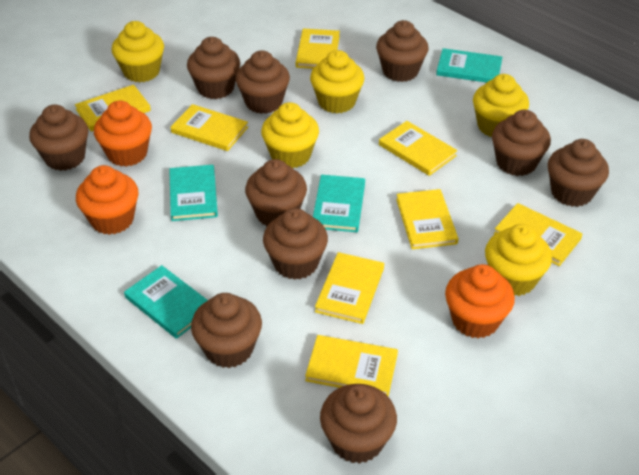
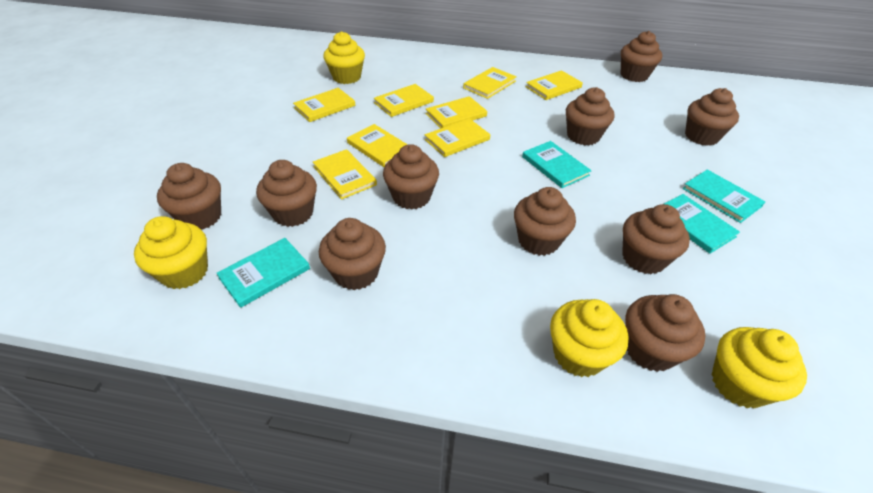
orange cupcake: 3 -> 0
yellow cupcake: 5 -> 4

